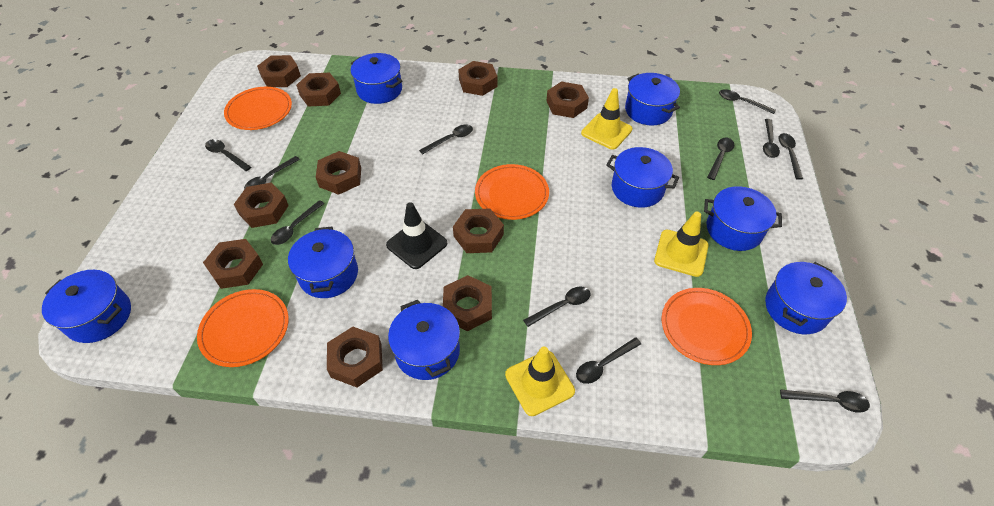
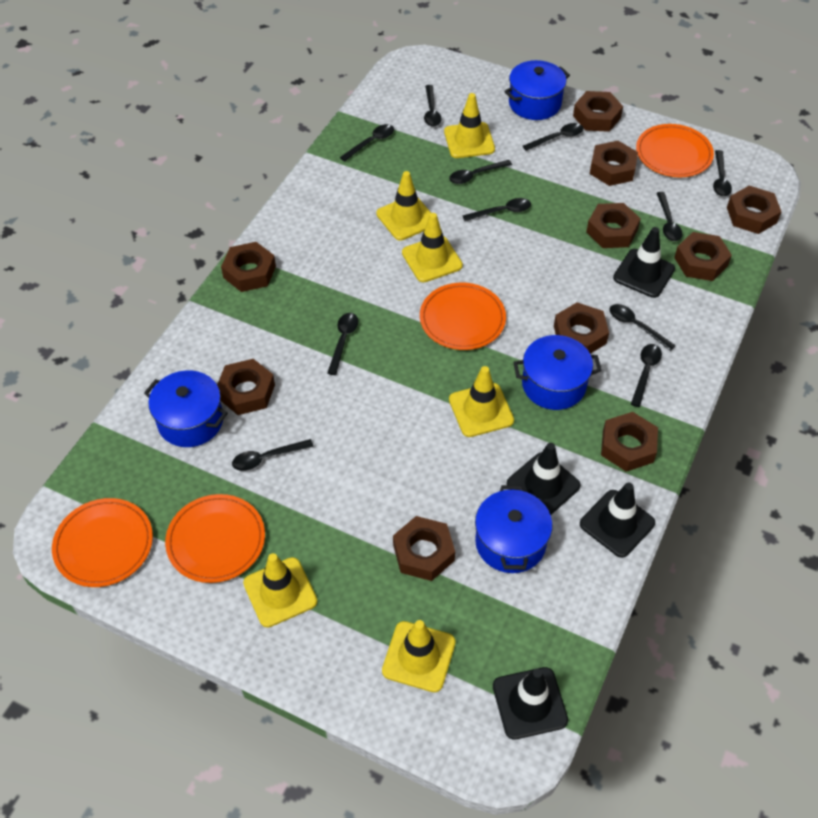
black traffic cone: 1 -> 4
blue pot: 8 -> 4
yellow traffic cone: 3 -> 6

